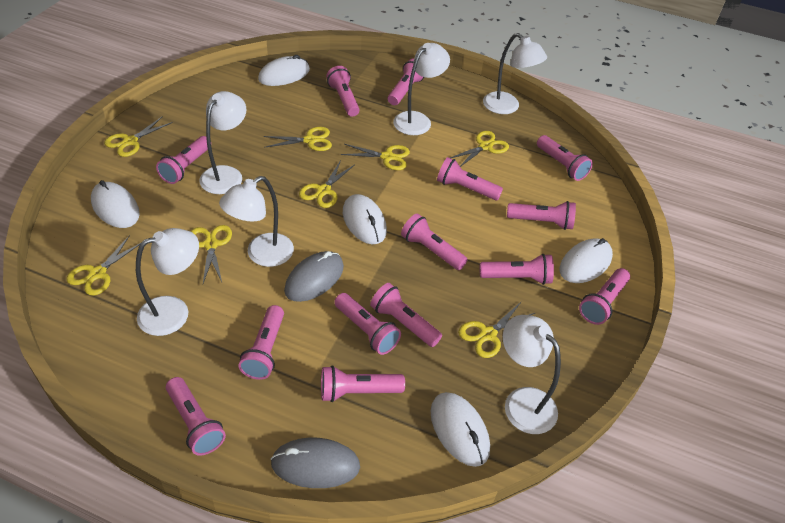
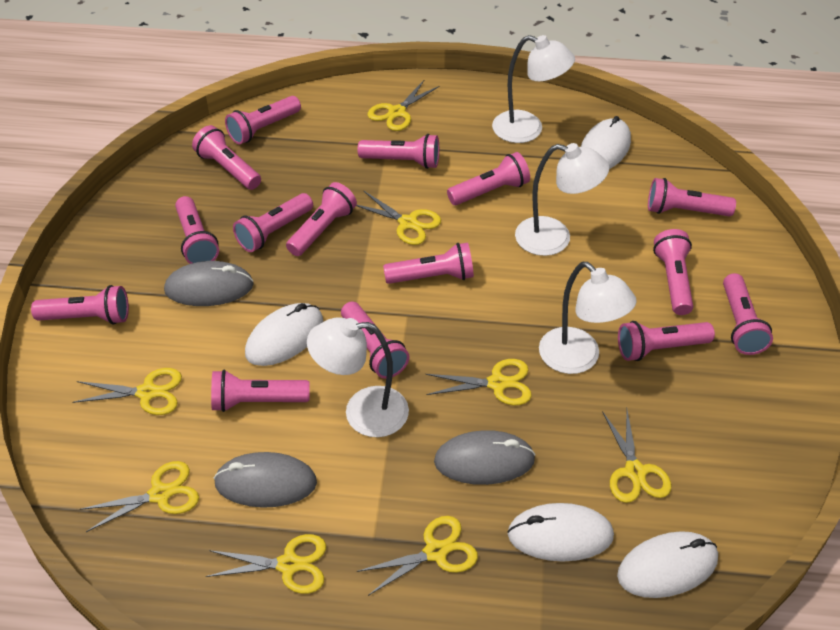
grey mouse: 2 -> 3
pink flashlight: 14 -> 15
white lamp: 6 -> 4
white mouse: 5 -> 4

